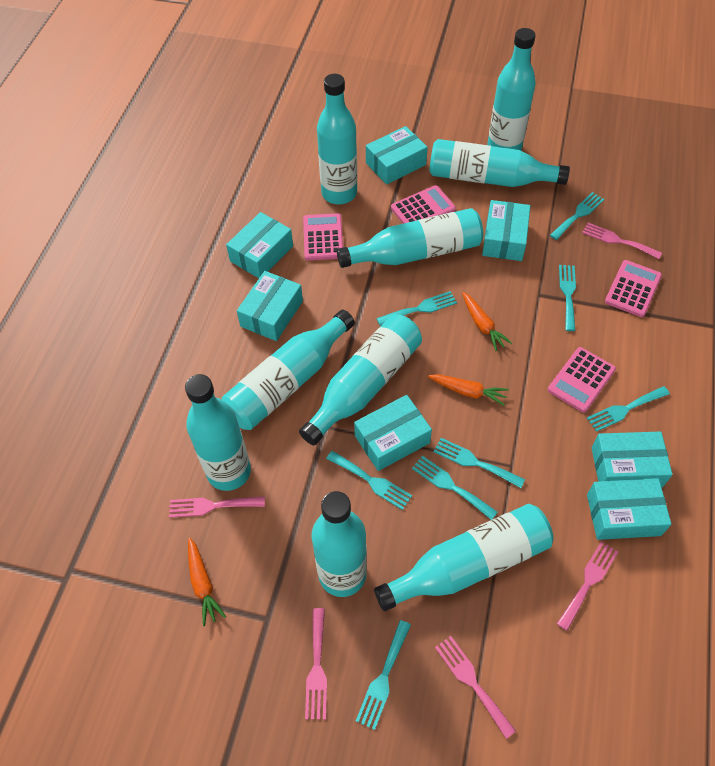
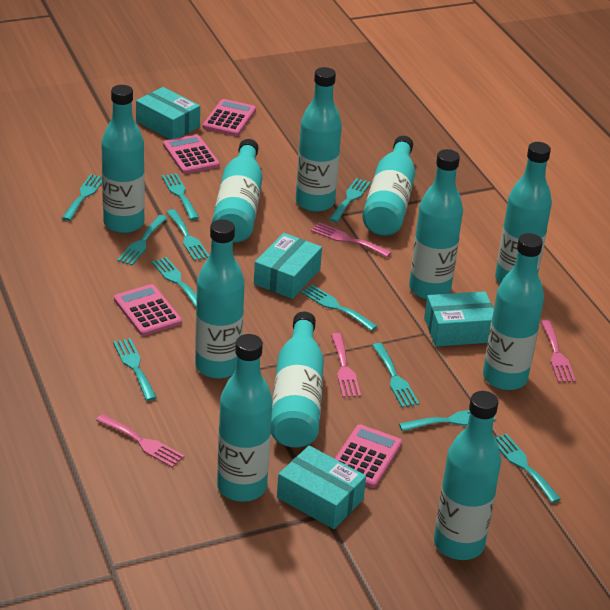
orange carrot: 3 -> 0
pink fork: 5 -> 4
turquoise bottle: 9 -> 11
turquoise box: 7 -> 4
turquoise fork: 8 -> 11

